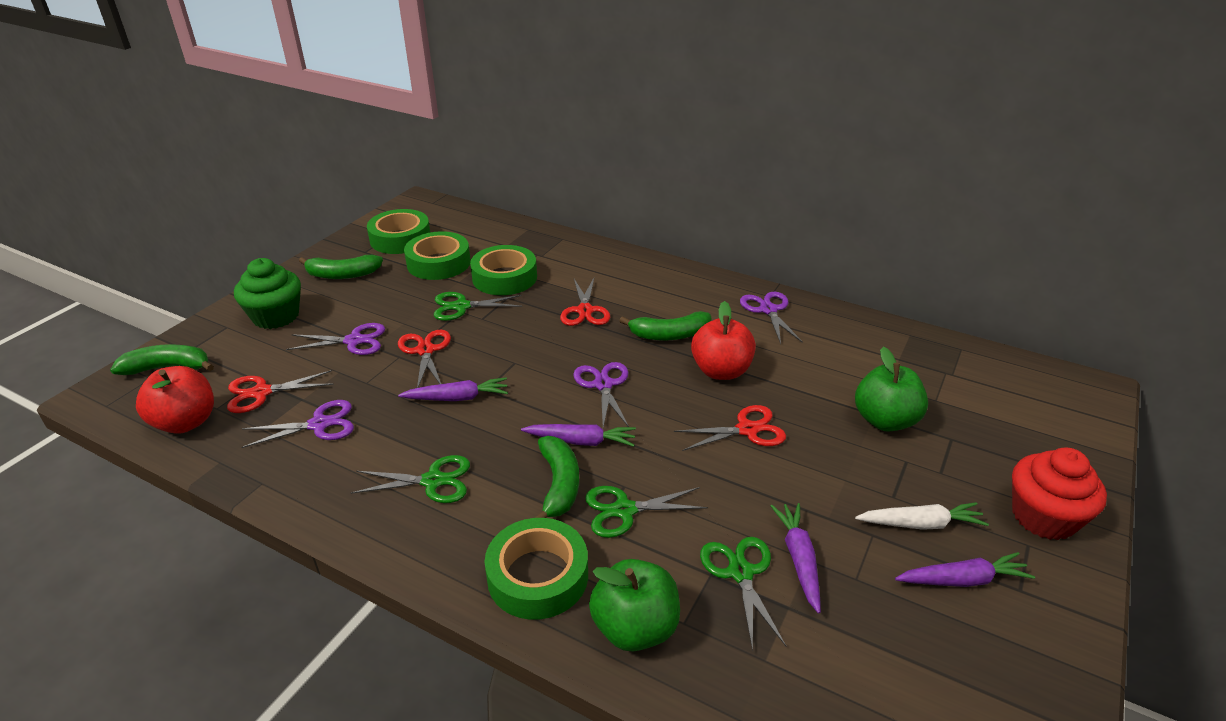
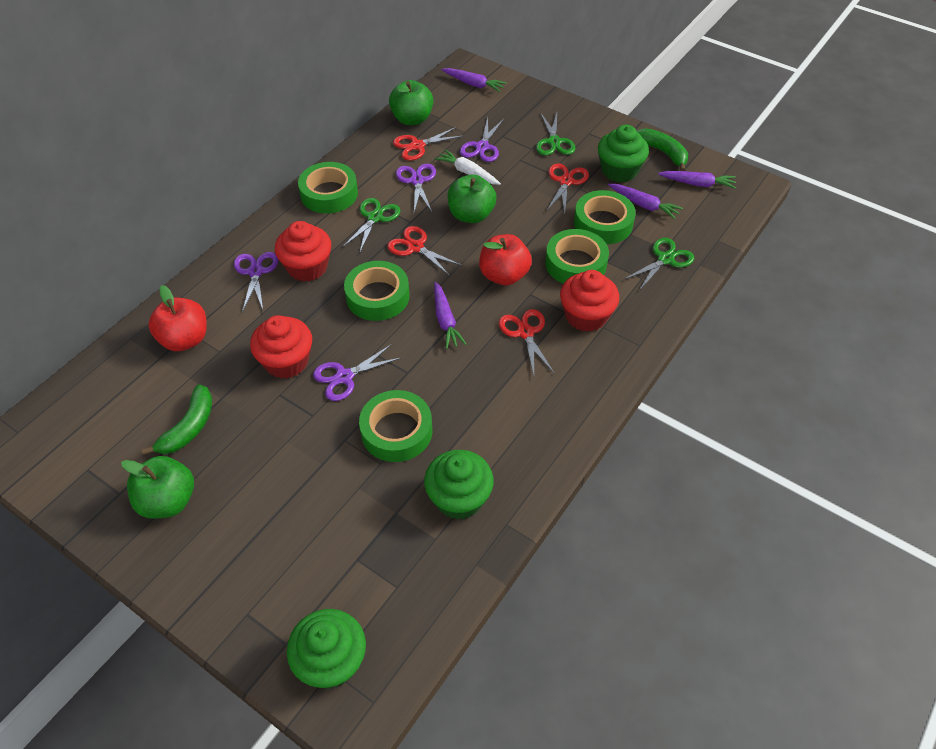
green apple: 2 -> 3
green banana: 4 -> 2
green cupcake: 1 -> 3
green scissors: 4 -> 3
green tape: 4 -> 5
red cupcake: 1 -> 3

